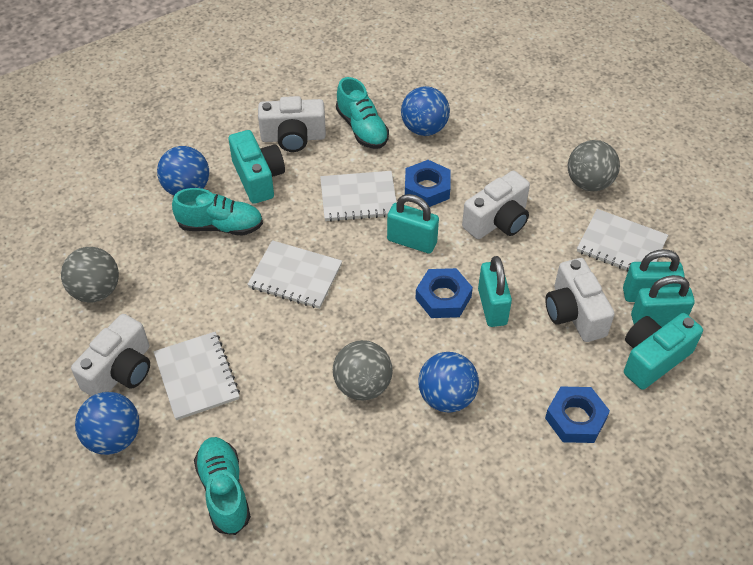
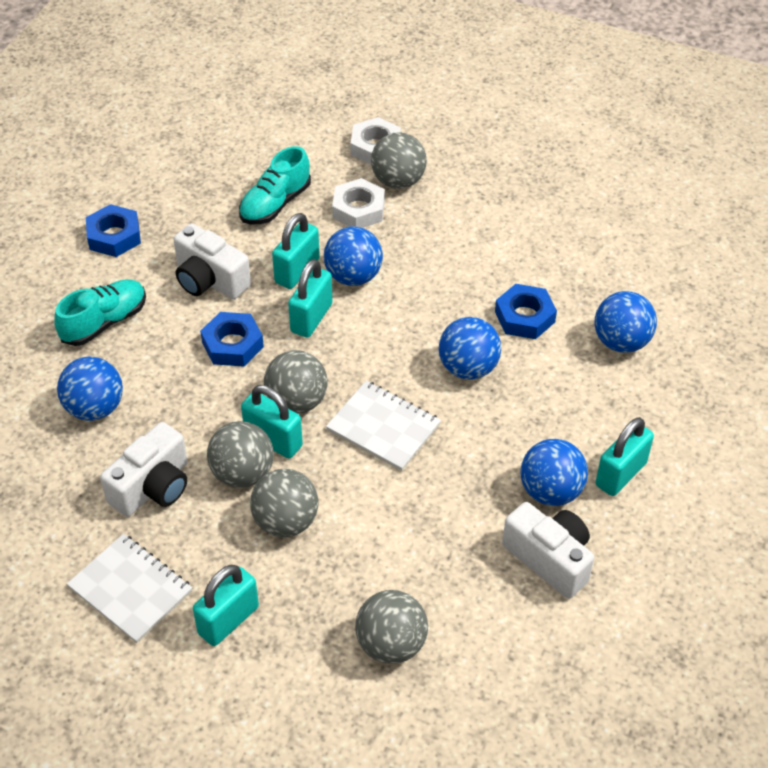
blue ball: 4 -> 5
grey ball: 3 -> 5
turquoise camera: 2 -> 0
turquoise padlock: 4 -> 5
turquoise shoe: 3 -> 2
white camera: 4 -> 3
white notebook: 4 -> 2
white nut: 0 -> 2

